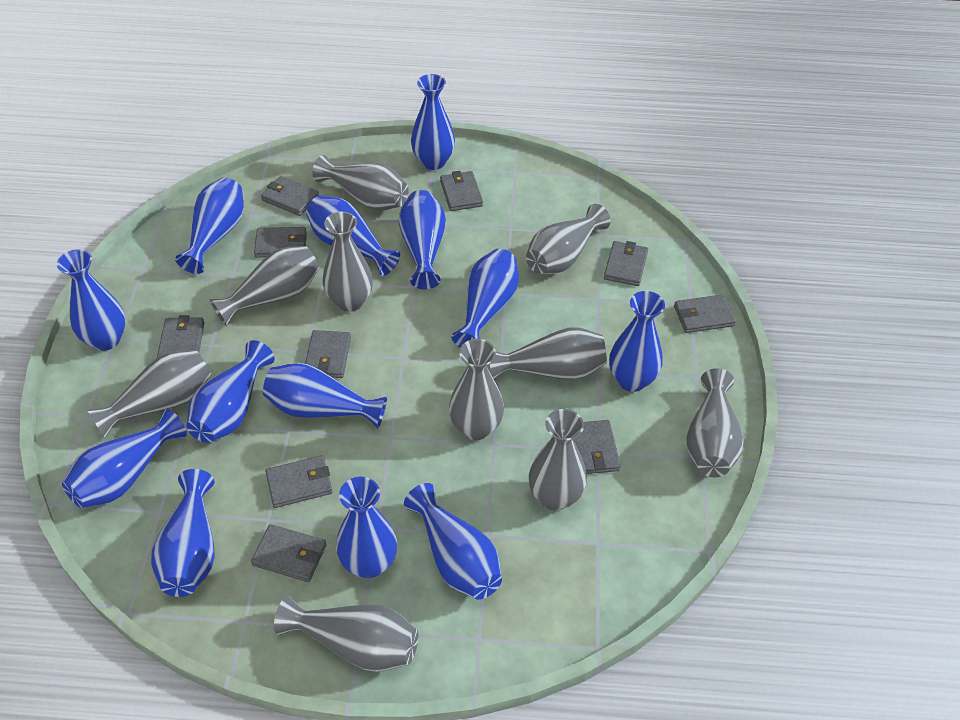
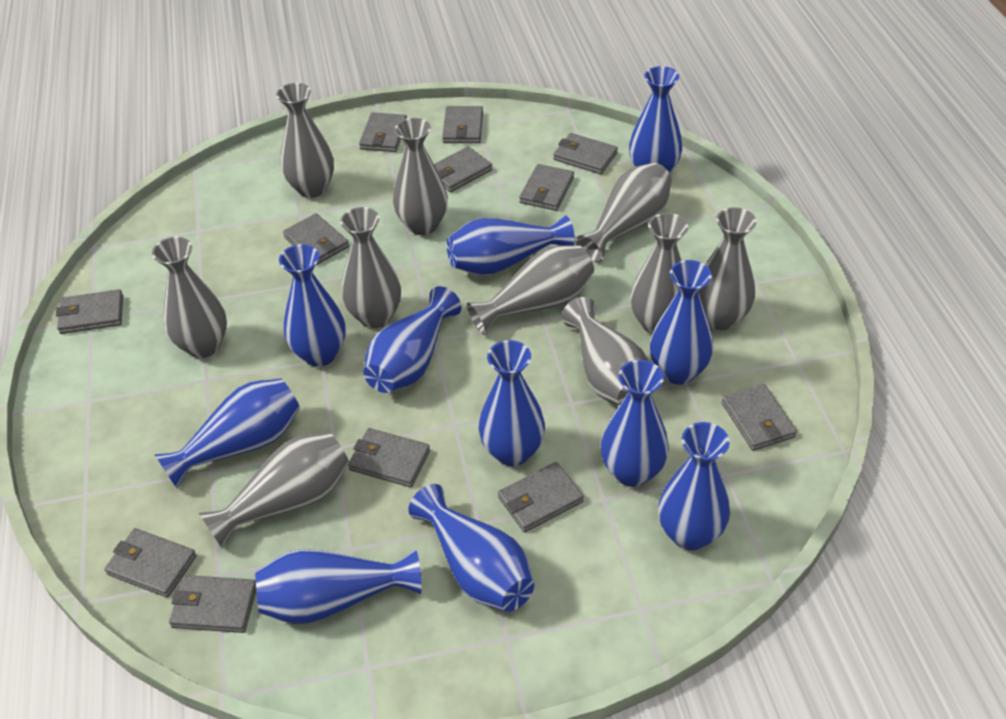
blue vase: 13 -> 11
grey wallet: 10 -> 12

